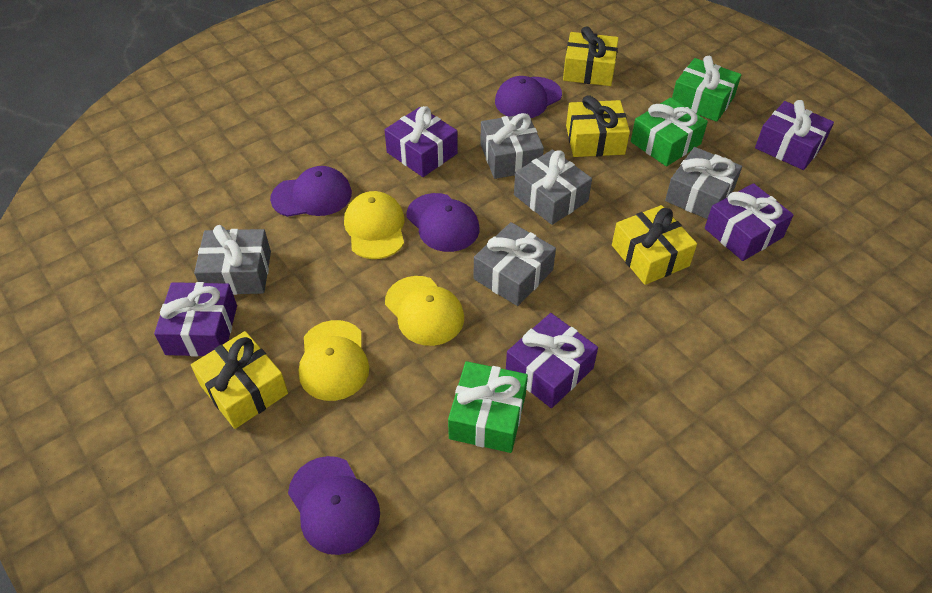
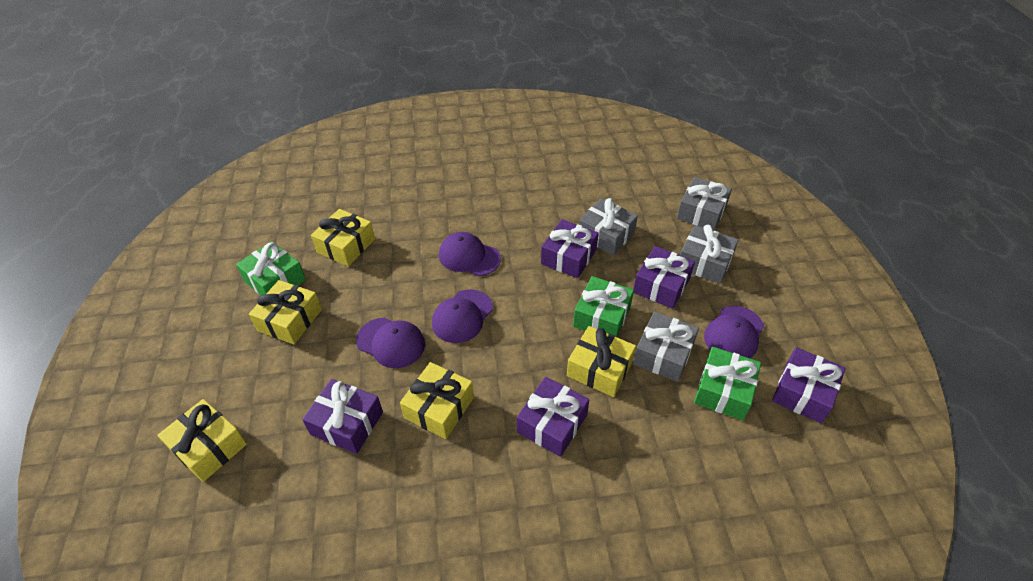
grey gift: 5 -> 4
yellow cap: 3 -> 0
yellow gift: 4 -> 5

